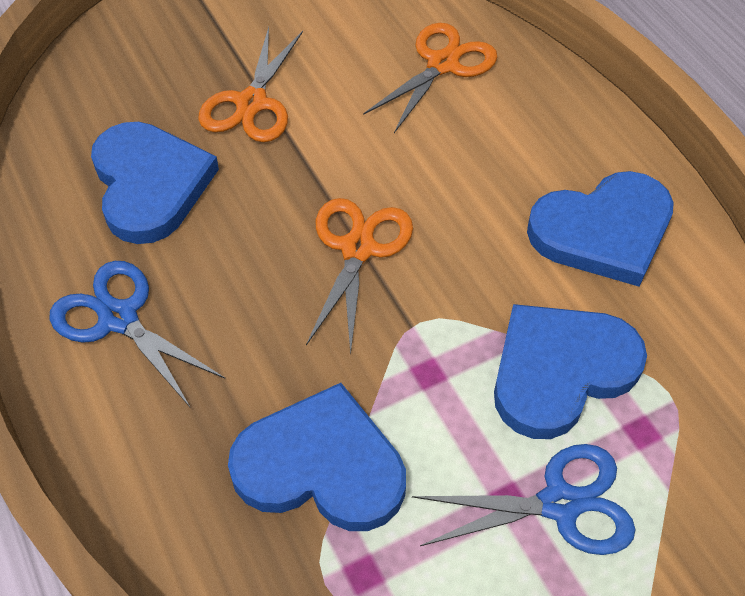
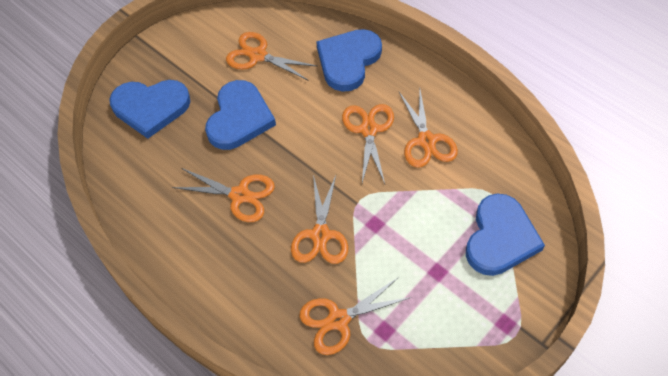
blue scissors: 2 -> 0
orange scissors: 3 -> 6

